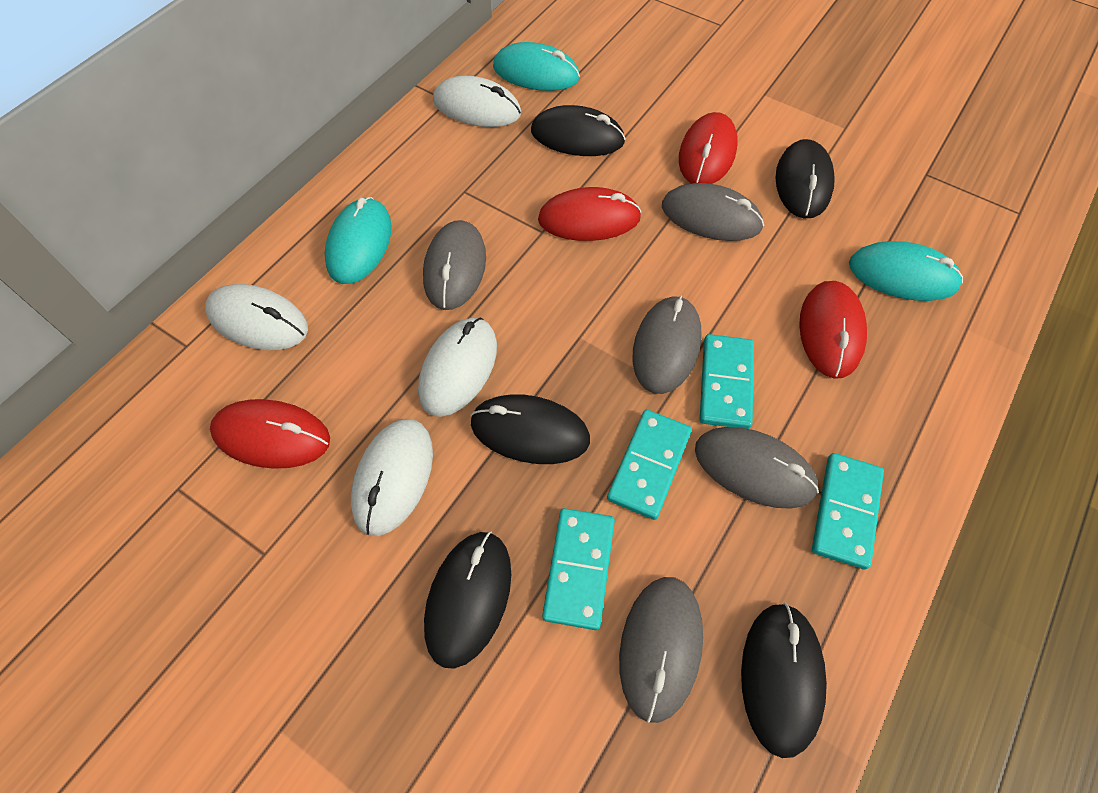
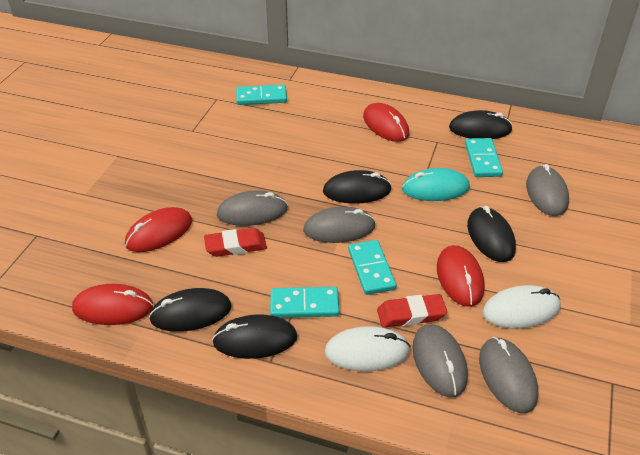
red eraser: 0 -> 2
turquoise mouse: 3 -> 1
white mouse: 4 -> 2

